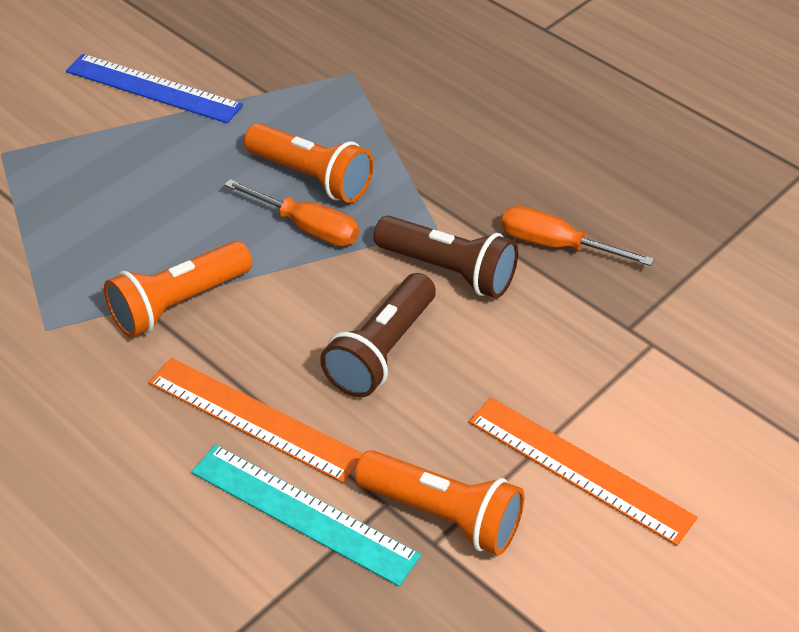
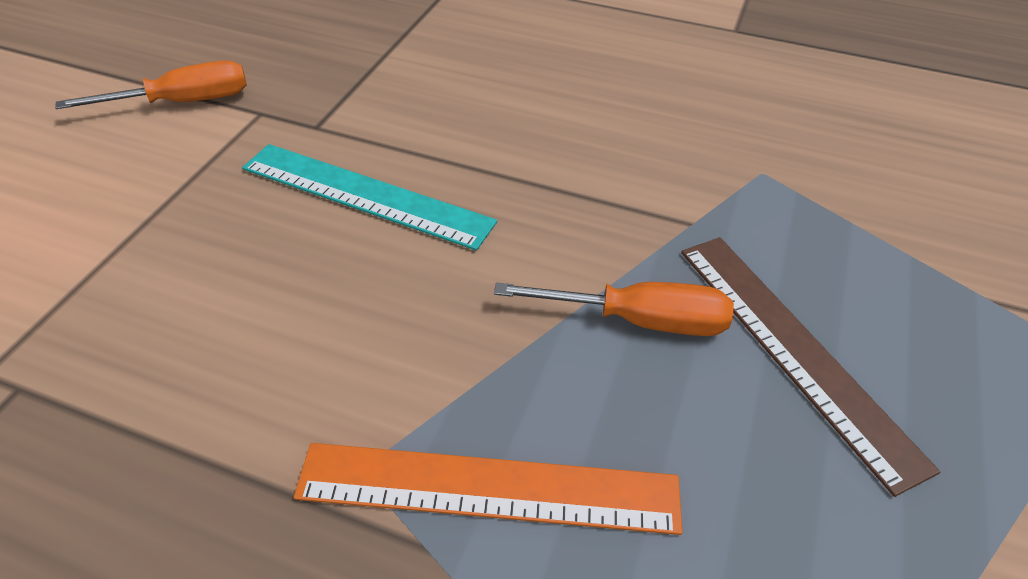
blue ruler: 1 -> 0
brown flashlight: 2 -> 0
brown ruler: 0 -> 1
orange flashlight: 3 -> 0
orange ruler: 2 -> 1

